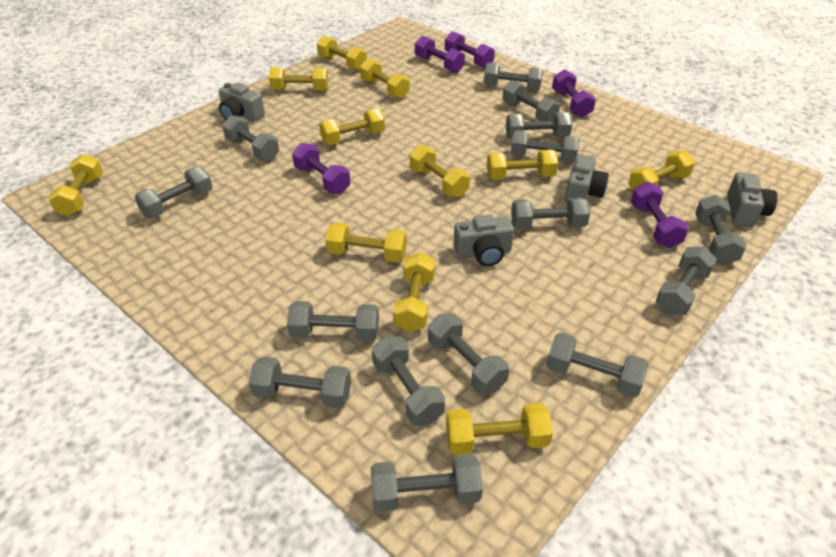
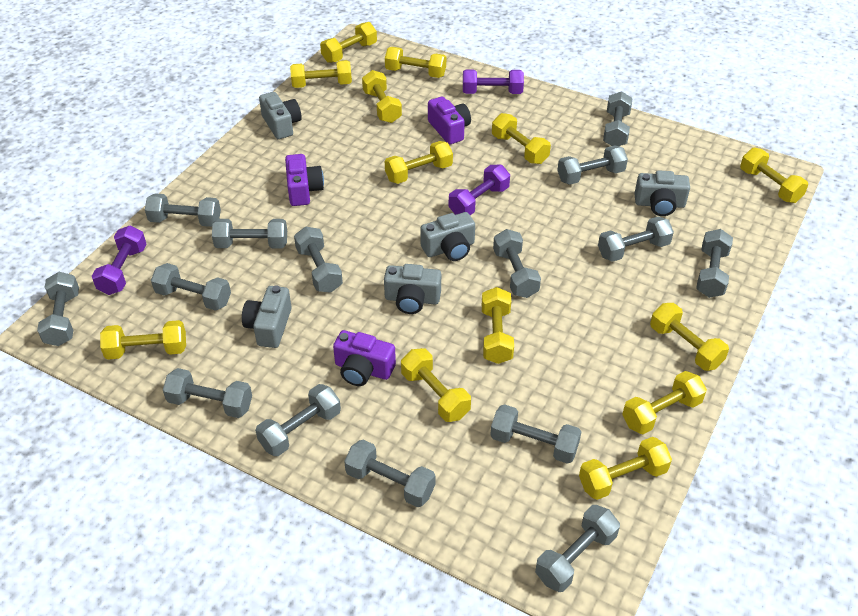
grey camera: 4 -> 5
purple camera: 0 -> 3
purple dumbbell: 5 -> 3
yellow dumbbell: 11 -> 13

